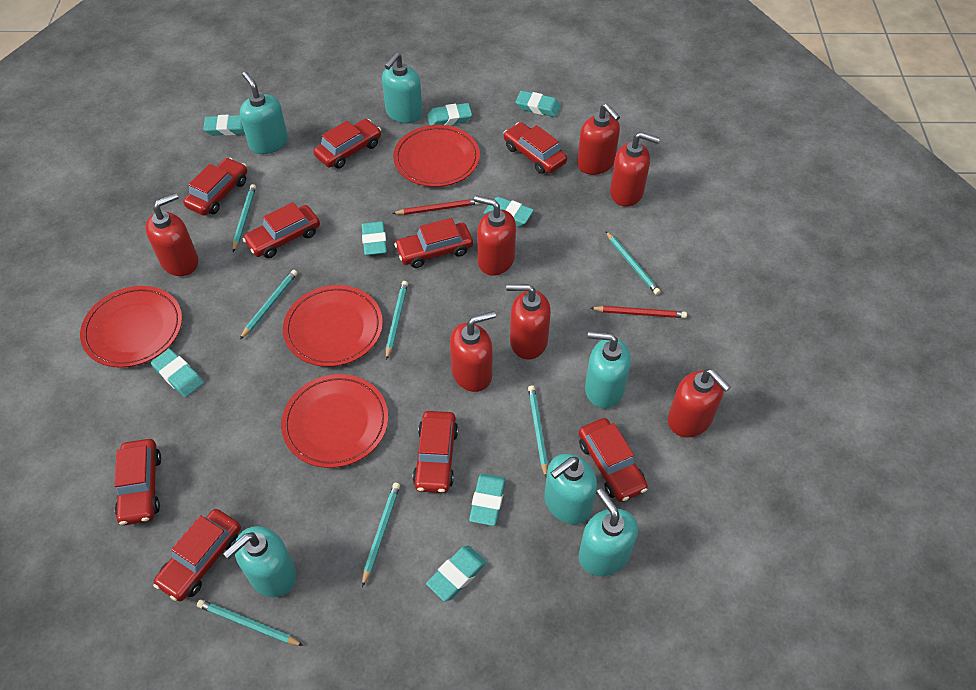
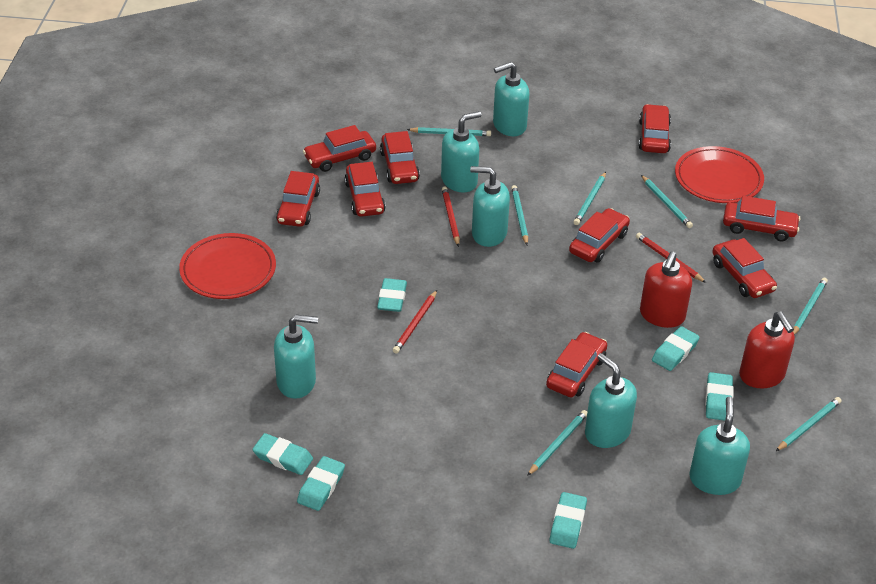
red pencil: 2 -> 3
red plate: 4 -> 2
red soap dispenser: 7 -> 2
turquoise eraser: 8 -> 6

